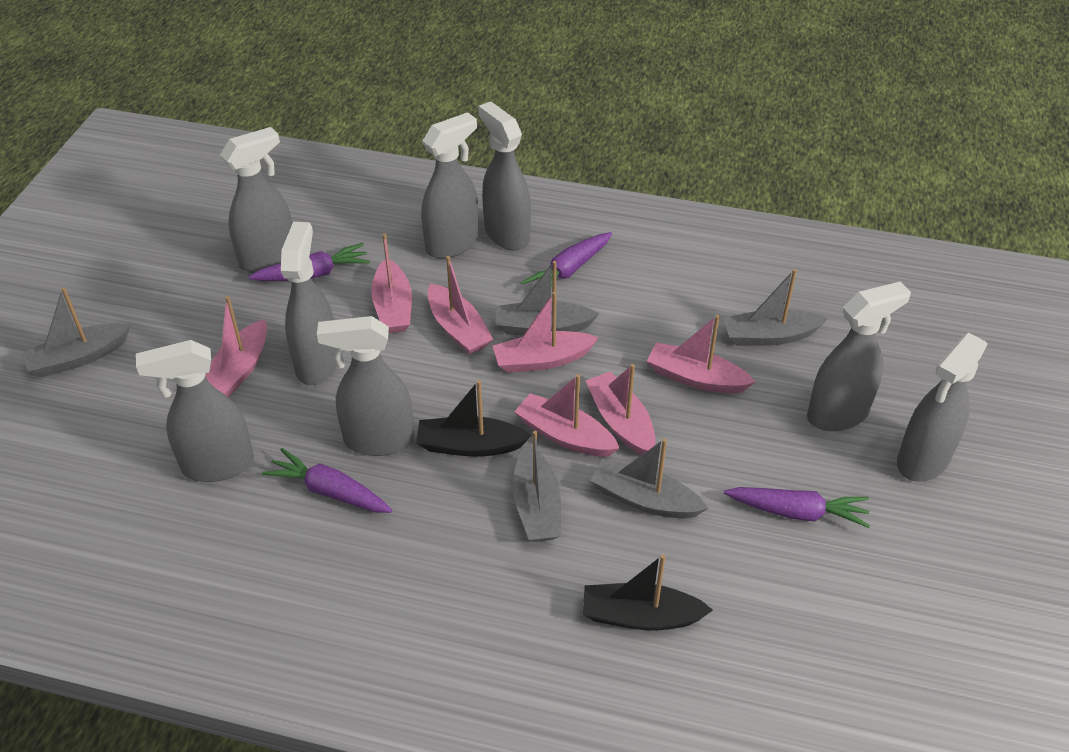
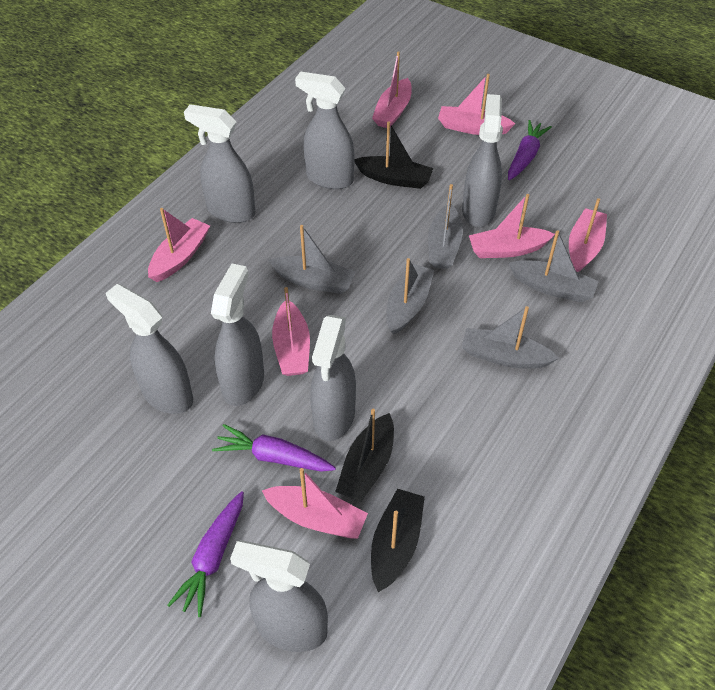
black boat: 2 -> 3
grey spray bottle: 8 -> 7
purple carrot: 4 -> 3

